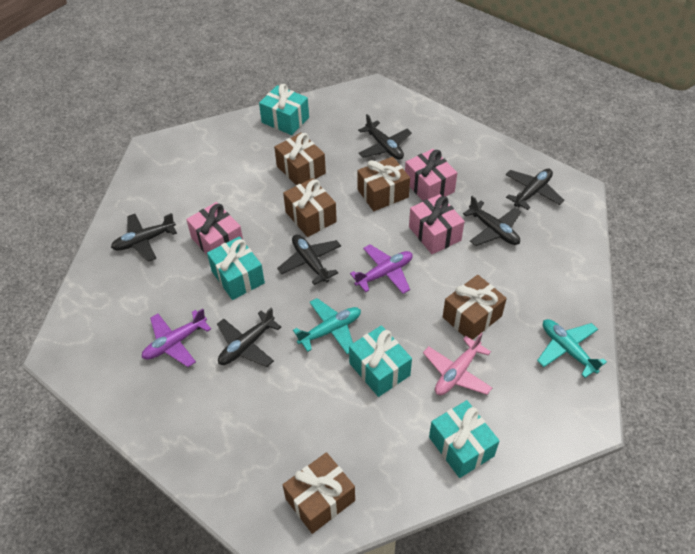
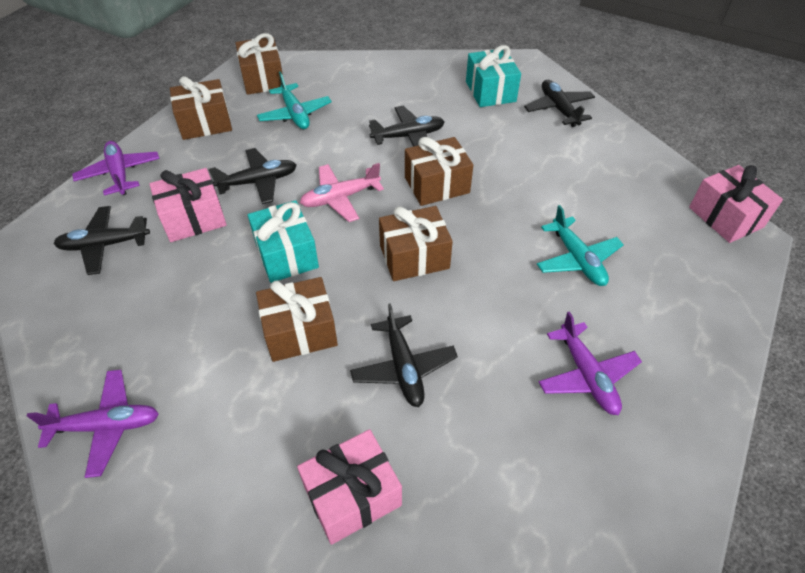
black plane: 6 -> 5
purple plane: 2 -> 3
turquoise gift: 4 -> 2

